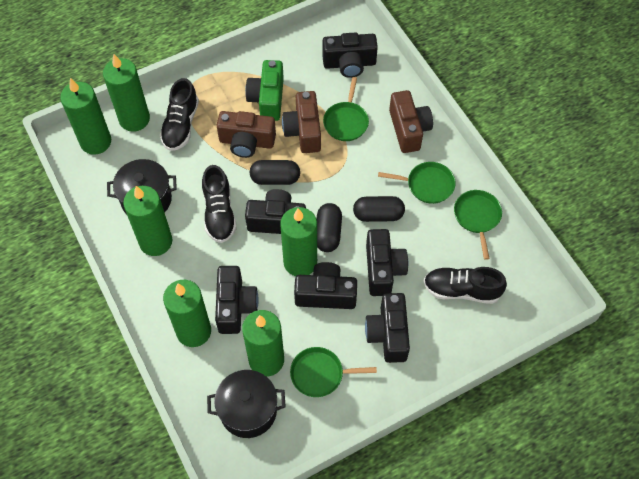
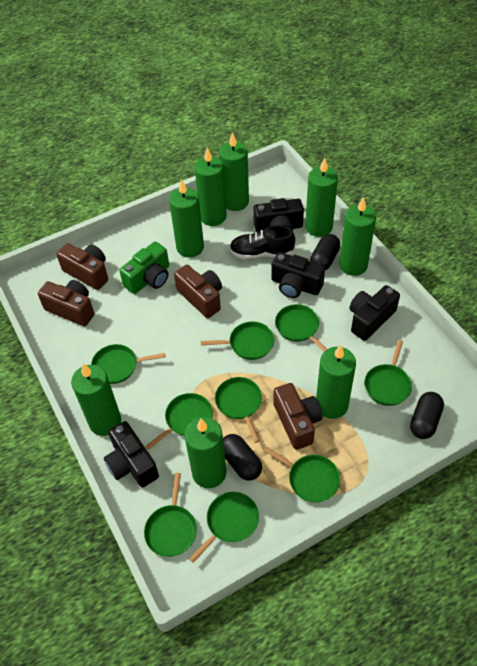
black camera: 6 -> 4
black pot: 2 -> 0
black shoe: 3 -> 1
brown camera: 3 -> 4
green candle: 6 -> 8
green pan: 4 -> 9

